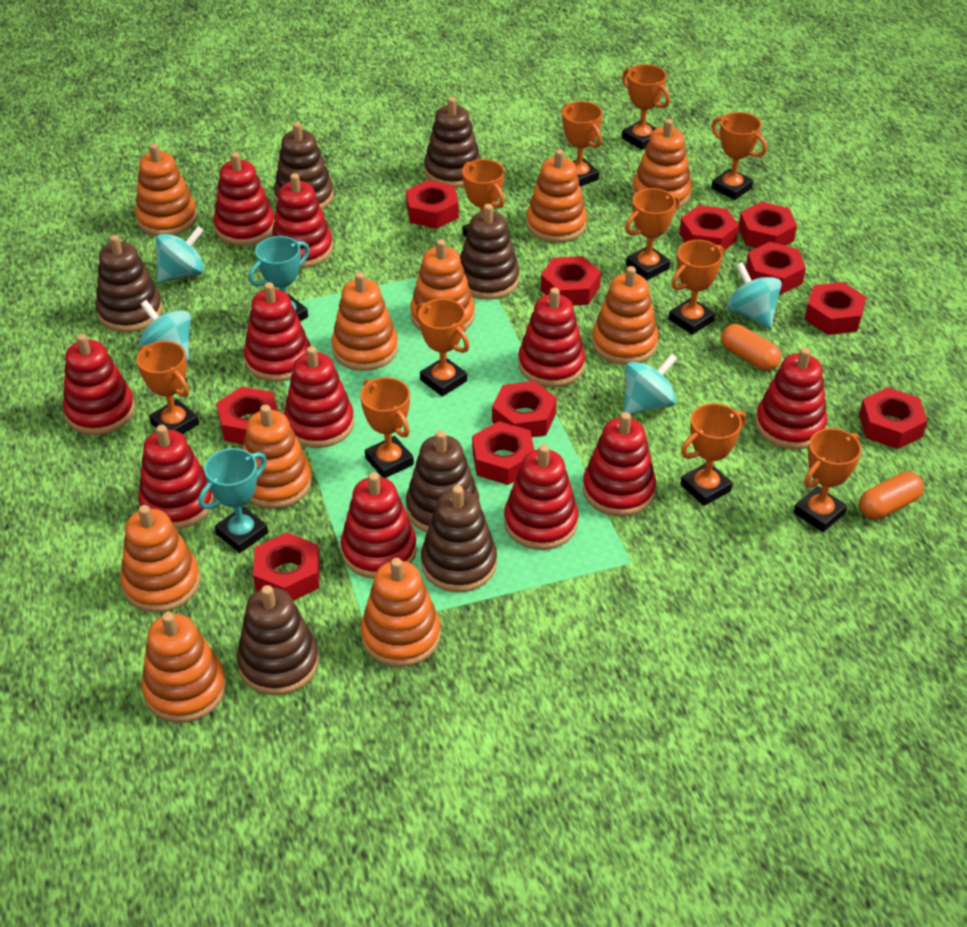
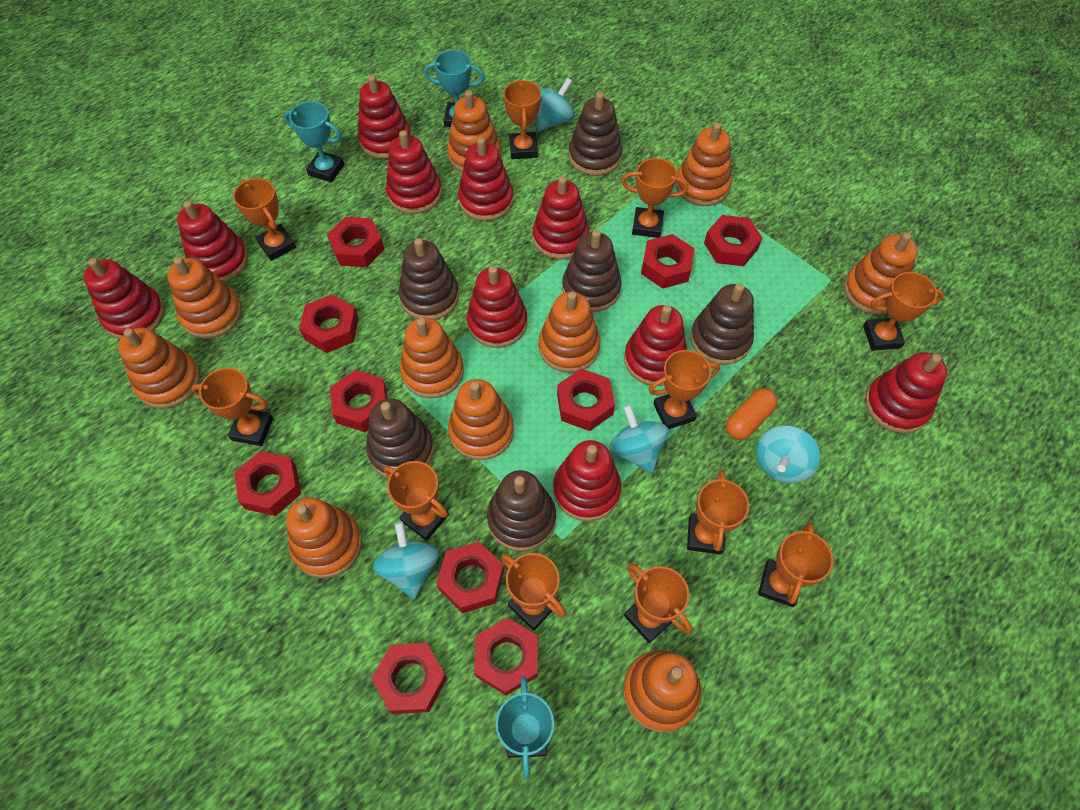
brown stacking toy: 7 -> 6
orange capsule: 2 -> 1
red nut: 11 -> 10
red stacking toy: 11 -> 10
turquoise trophy: 2 -> 3

